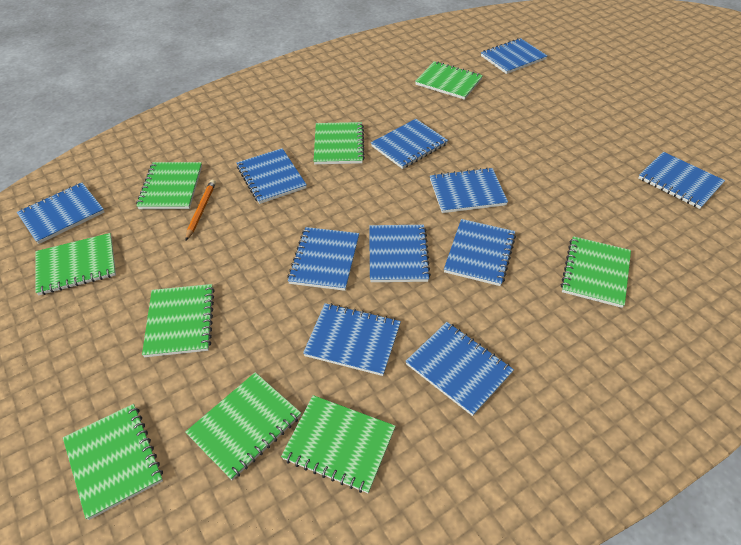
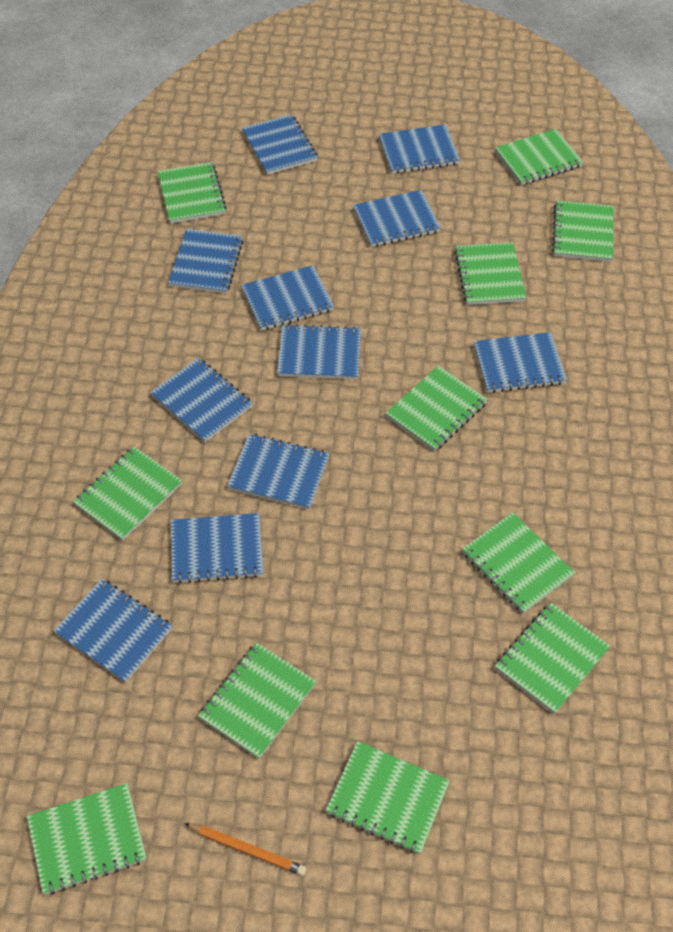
green notebook: 9 -> 11

